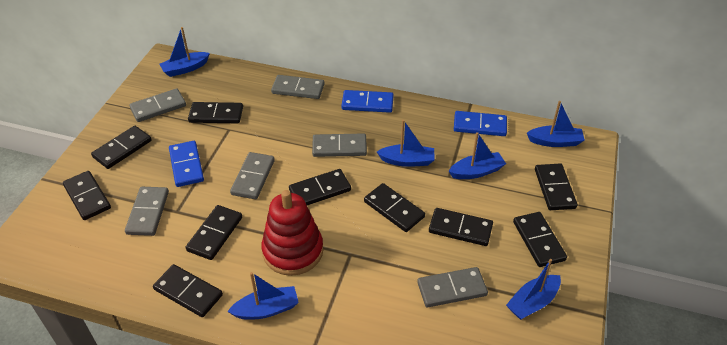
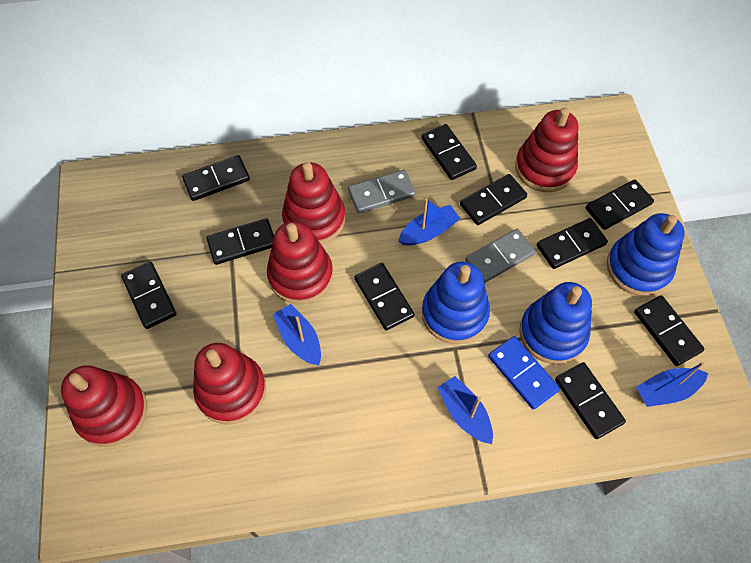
blue boat: 6 -> 4
blue domino: 3 -> 1
blue stacking toy: 0 -> 3
grey domino: 6 -> 2
red stacking toy: 1 -> 5

